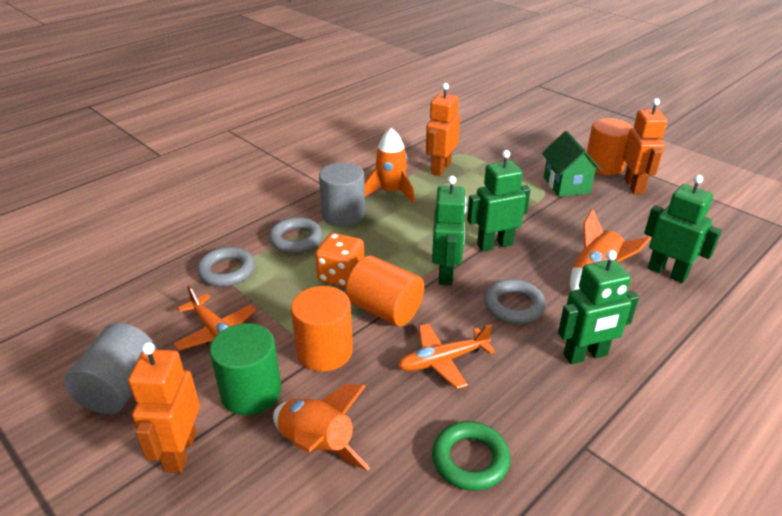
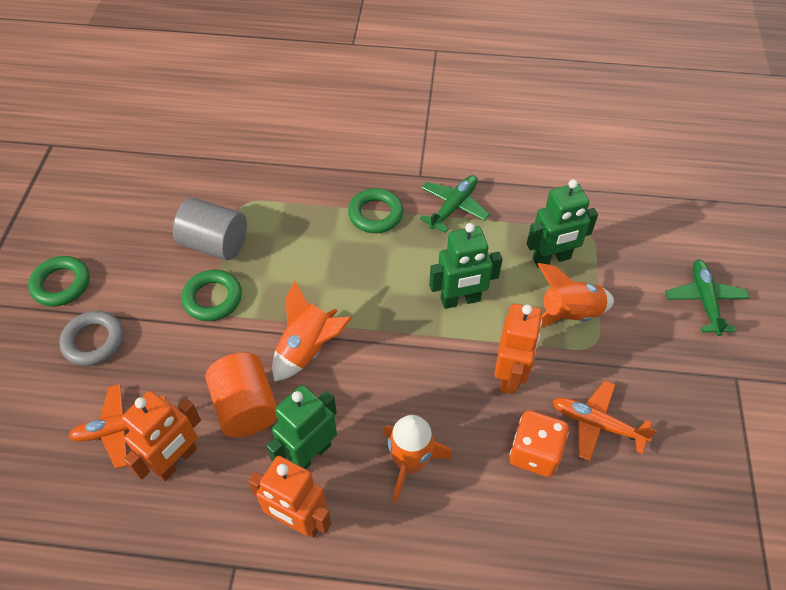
green cylinder: 1 -> 0
green house: 1 -> 0
green plane: 0 -> 2
green ring: 1 -> 3
green robot: 4 -> 3
grey cylinder: 2 -> 1
grey ring: 3 -> 1
orange cylinder: 3 -> 1

